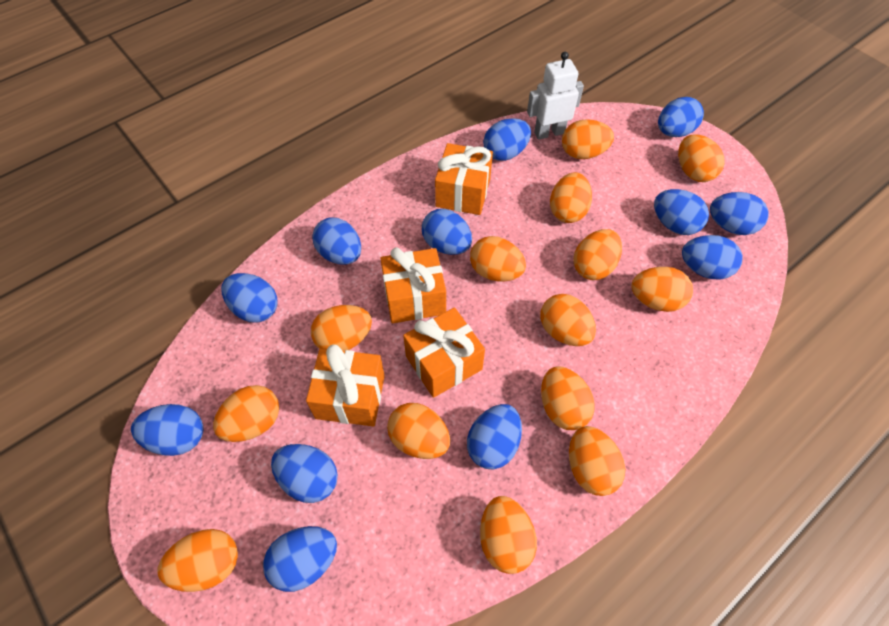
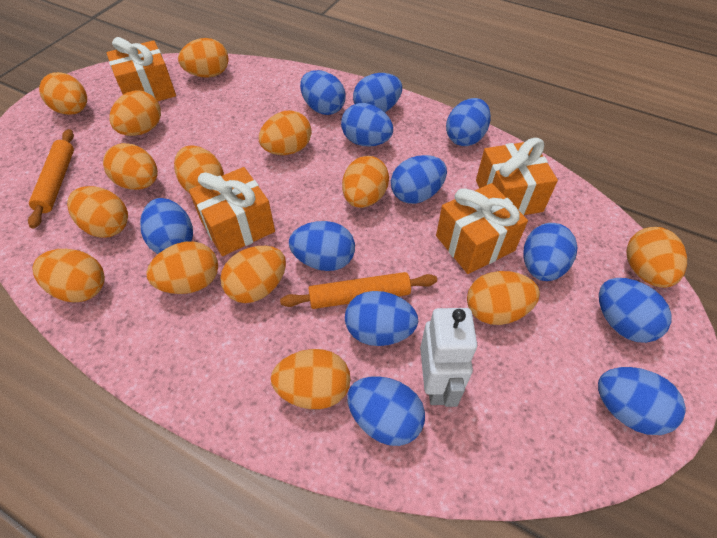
orange rolling pin: 0 -> 2

